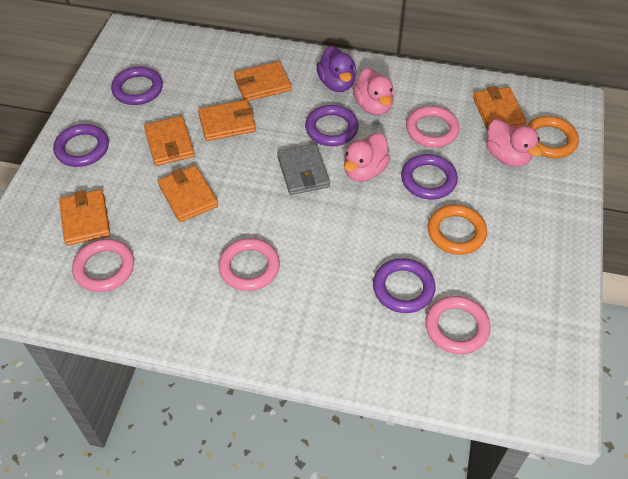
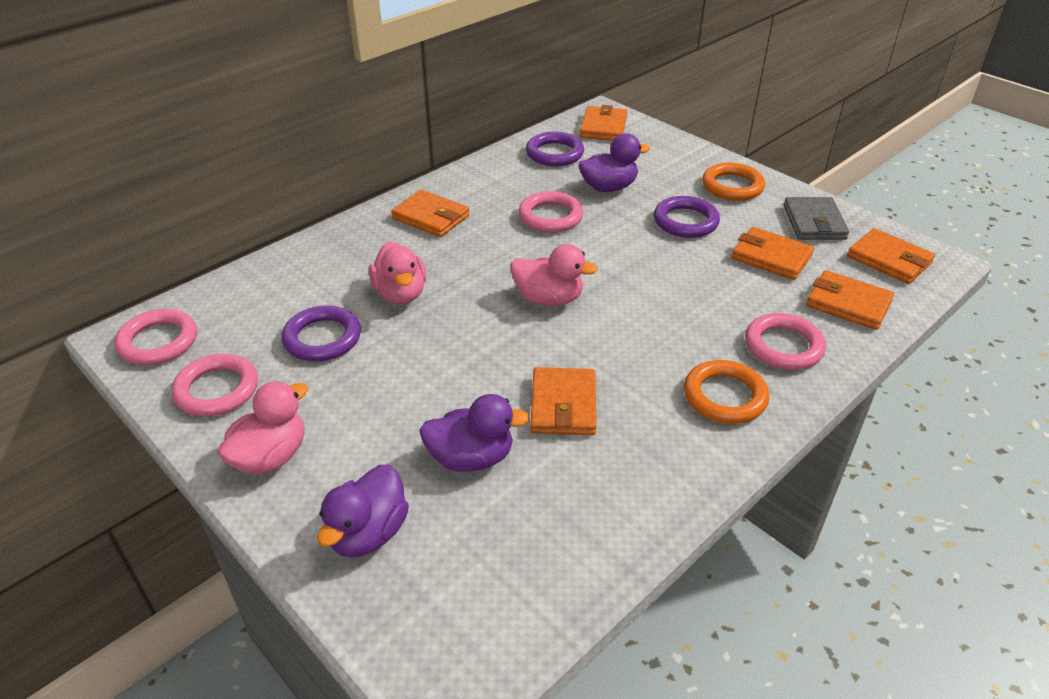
purple duck: 1 -> 3
purple ring: 5 -> 3

